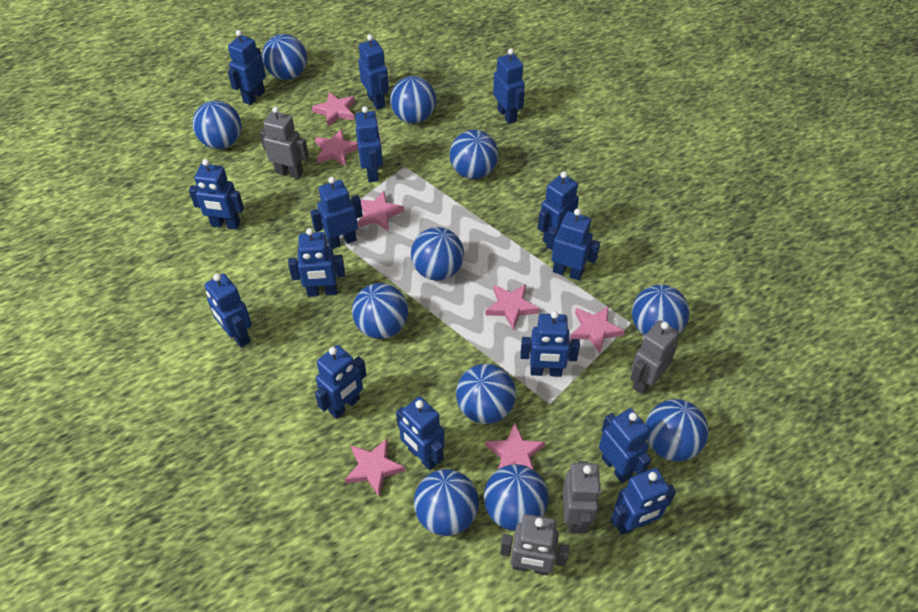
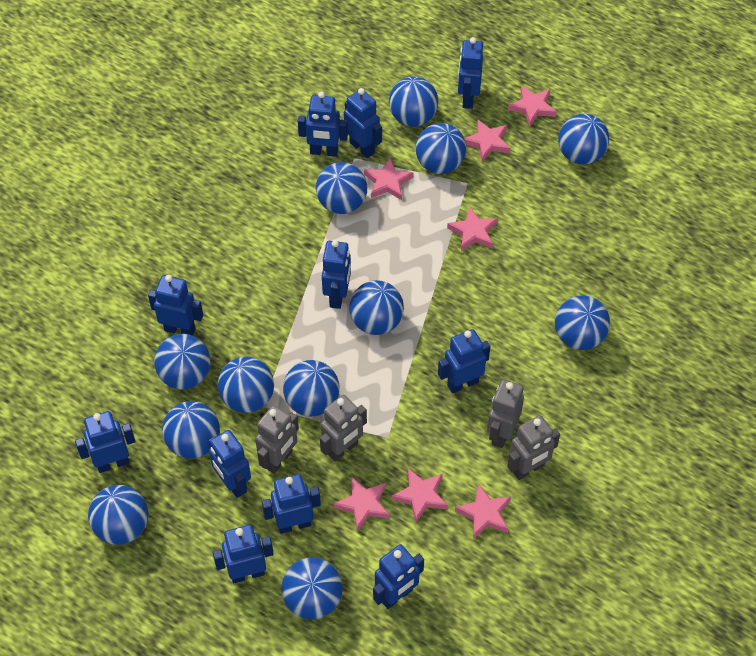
blue ball: 11 -> 12
blue robot: 15 -> 11

